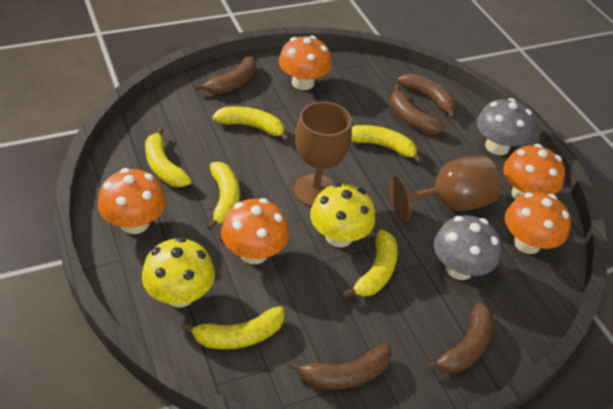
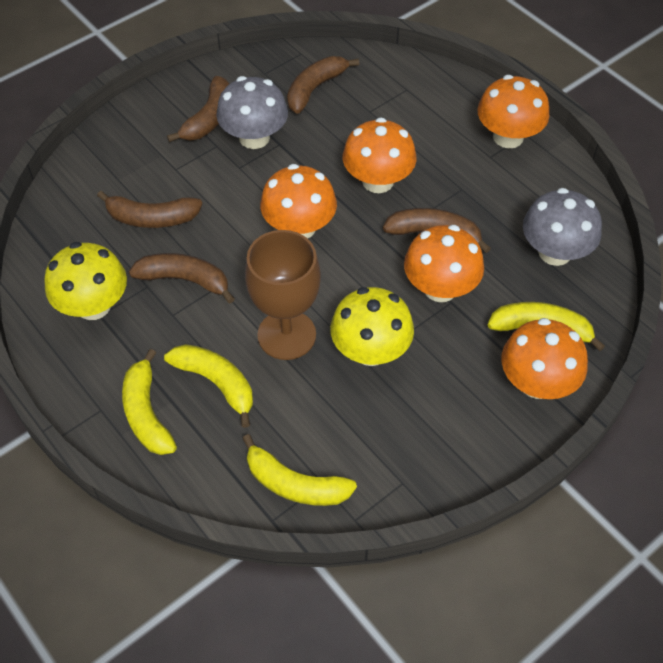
brown goblet: 2 -> 1
yellow banana: 6 -> 4

